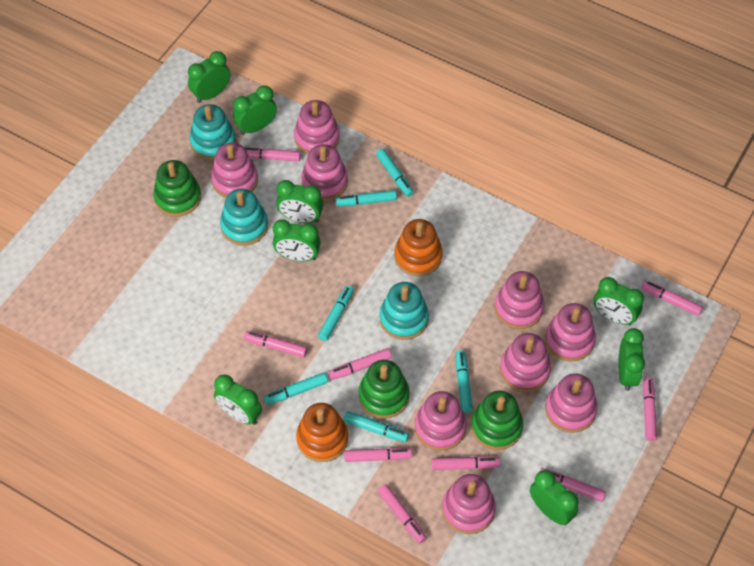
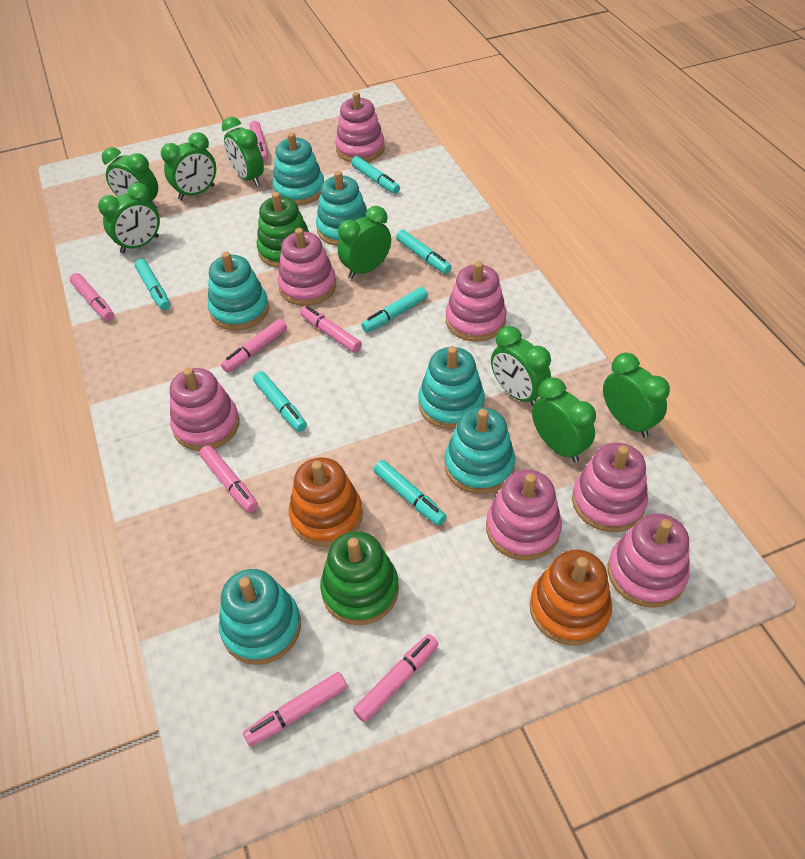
green stacking toy: 3 -> 2
pink marker: 9 -> 7
pink stacking toy: 9 -> 7
turquoise stacking toy: 3 -> 6

